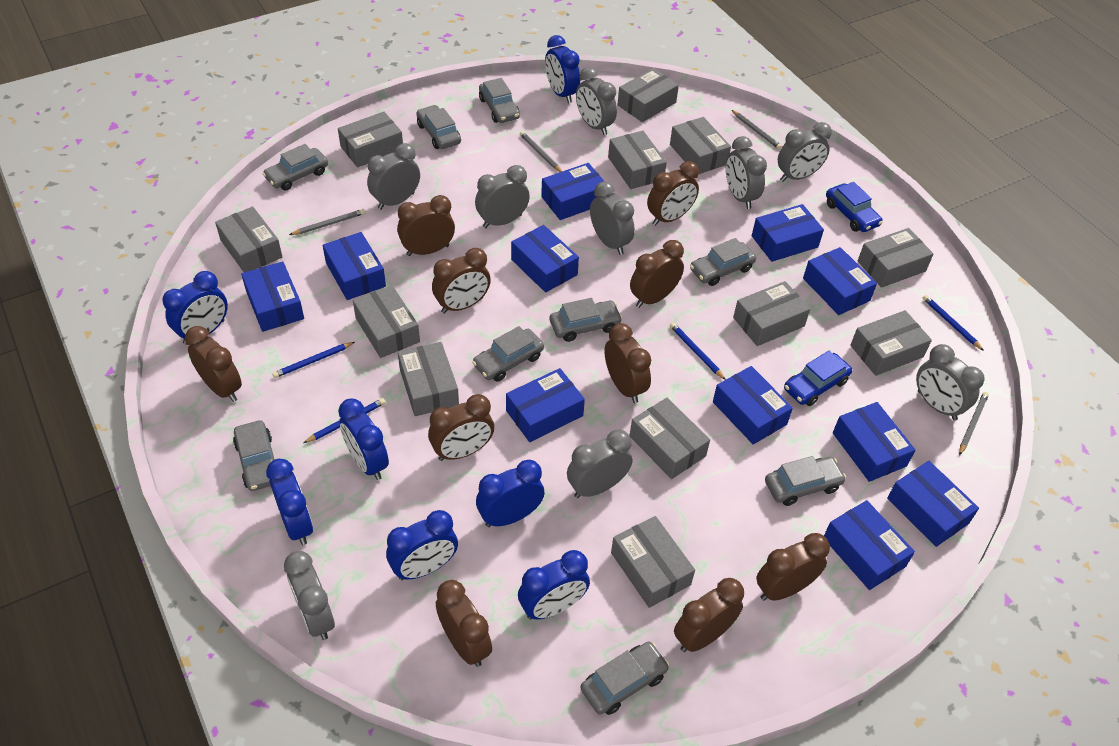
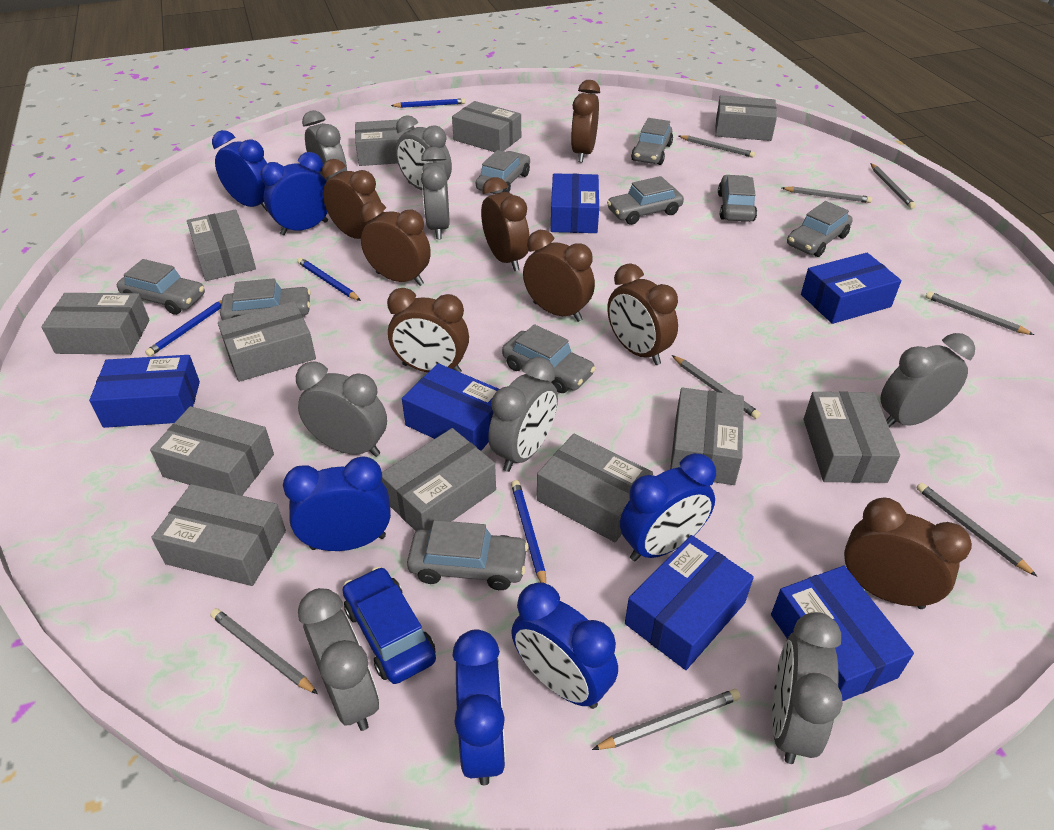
blue box: 11 -> 6
blue car: 2 -> 1
blue clock: 7 -> 6
brown clock: 10 -> 8
grey clock: 9 -> 8
grey pencil: 4 -> 8

